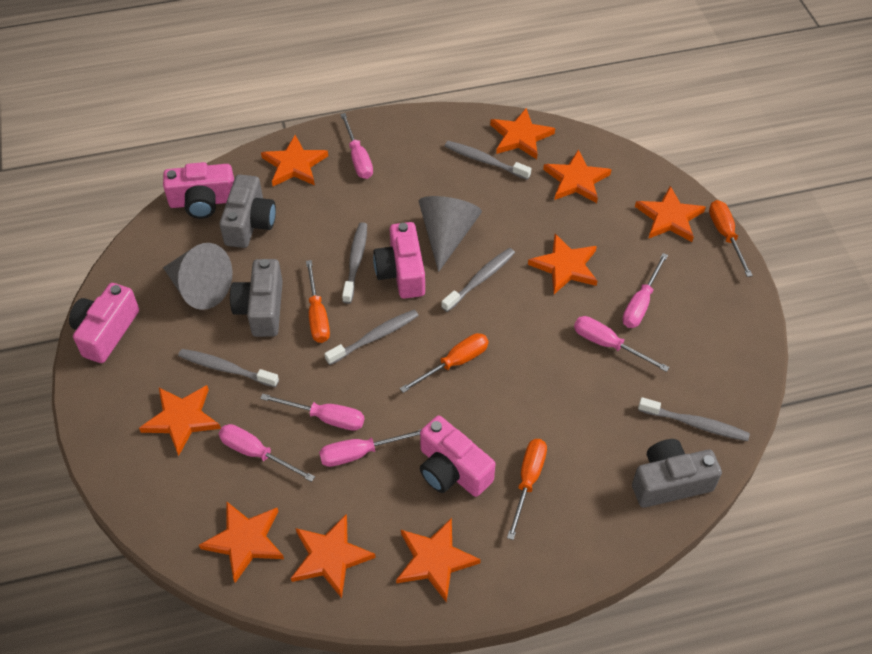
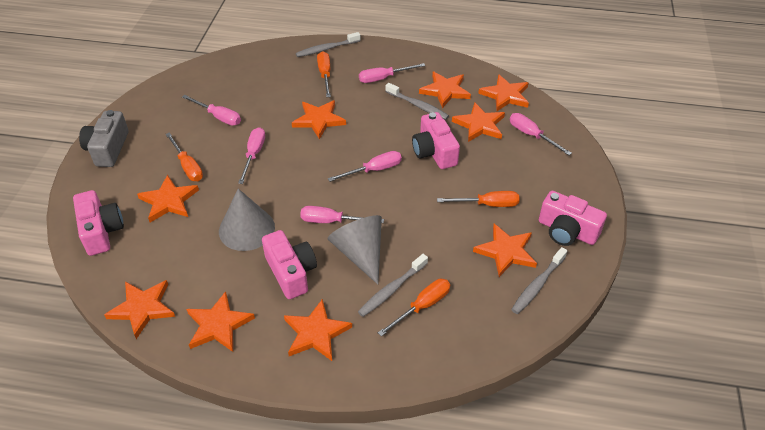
grey camera: 3 -> 1
grey toothbrush: 6 -> 4

